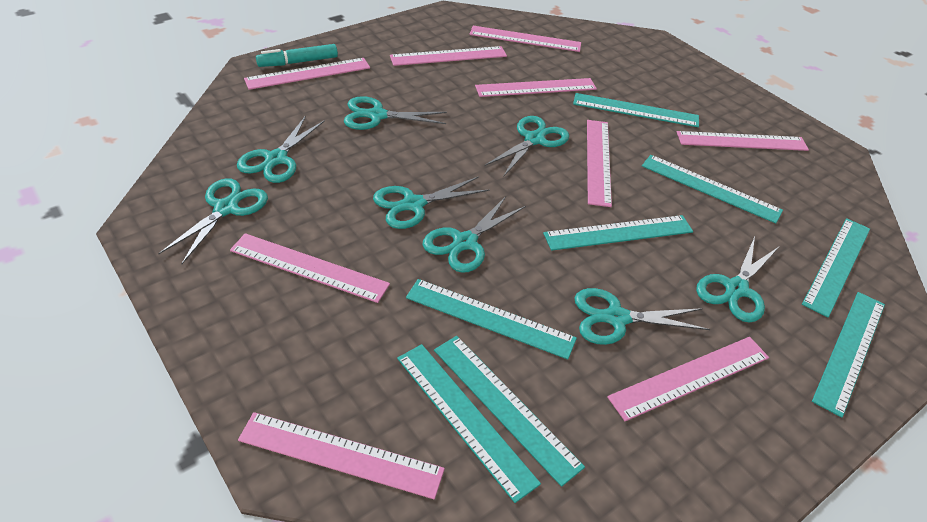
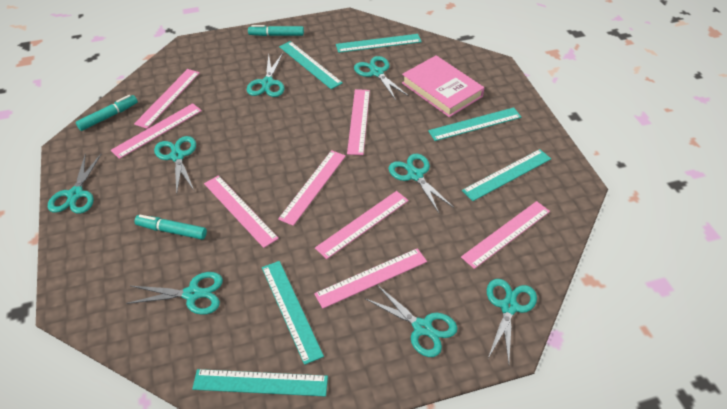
pink book: 0 -> 1
pink ruler: 9 -> 8
turquoise marker: 1 -> 3
turquoise ruler: 8 -> 6

